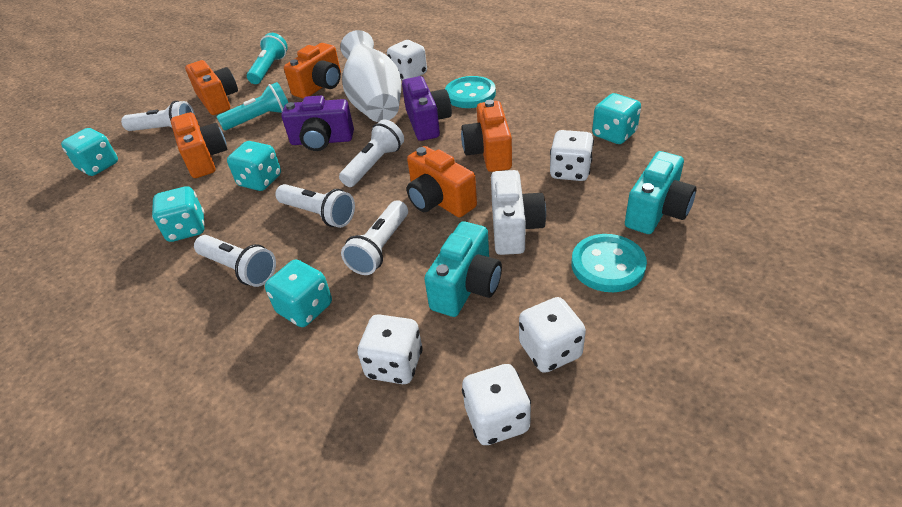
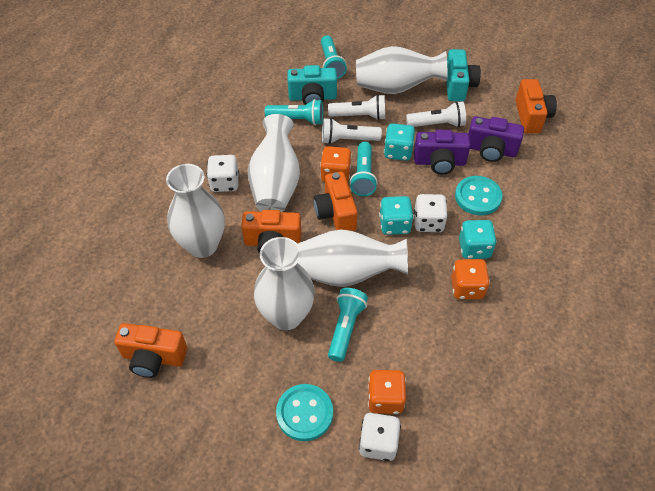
orange camera: 5 -> 4
orange dice: 0 -> 3
turquoise dice: 5 -> 3
turquoise flashlight: 2 -> 4
white camera: 1 -> 0
white dice: 5 -> 3
white flashlight: 5 -> 3
white vase: 1 -> 5

